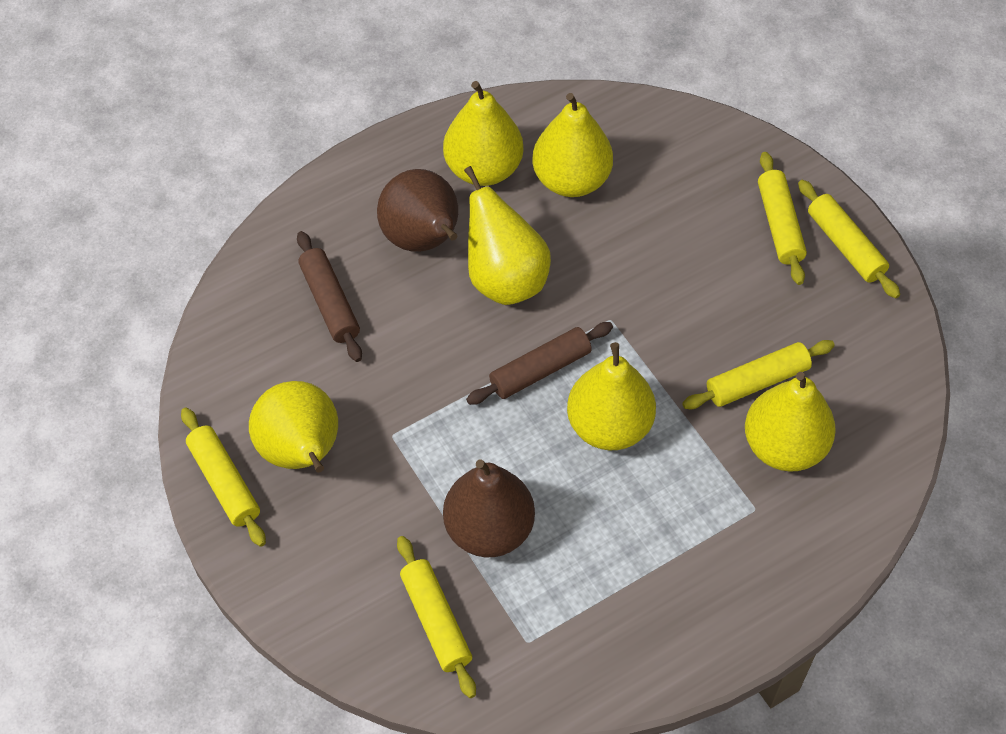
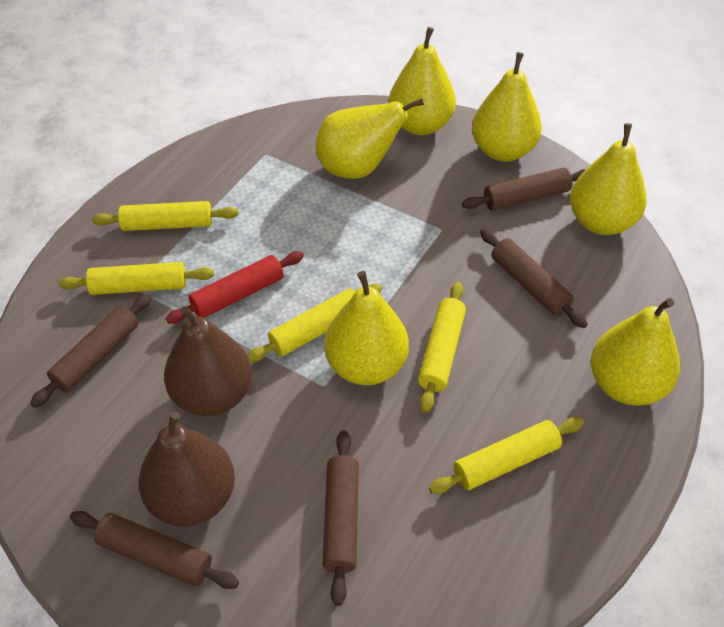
brown rolling pin: 2 -> 5
red rolling pin: 0 -> 1

